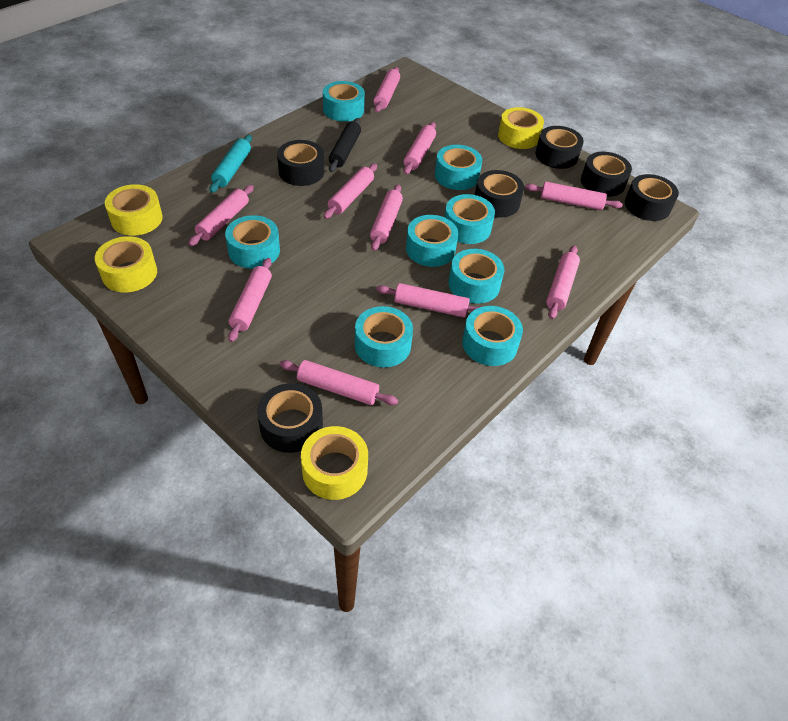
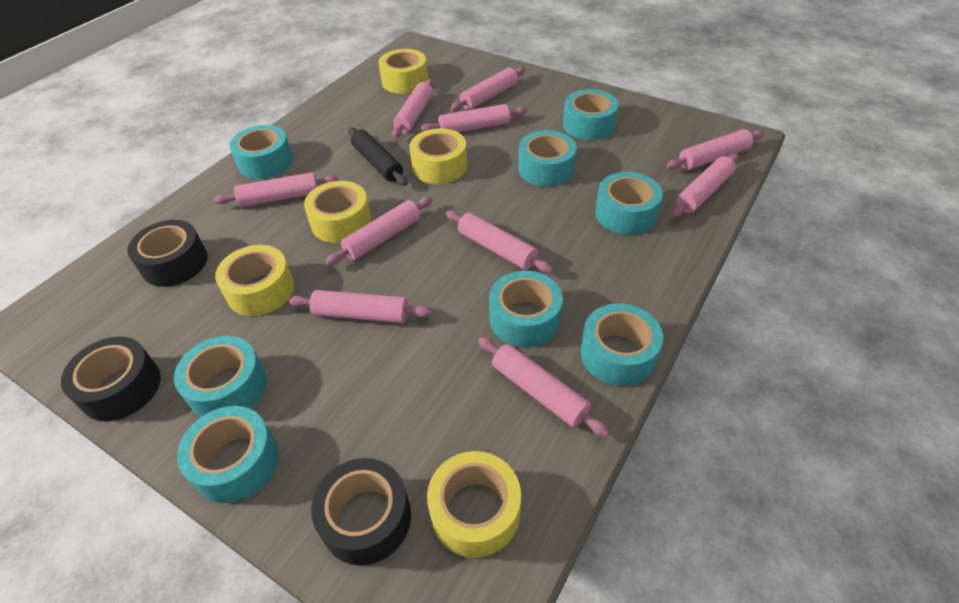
black tape: 6 -> 3
turquoise rolling pin: 1 -> 0
yellow tape: 4 -> 5

